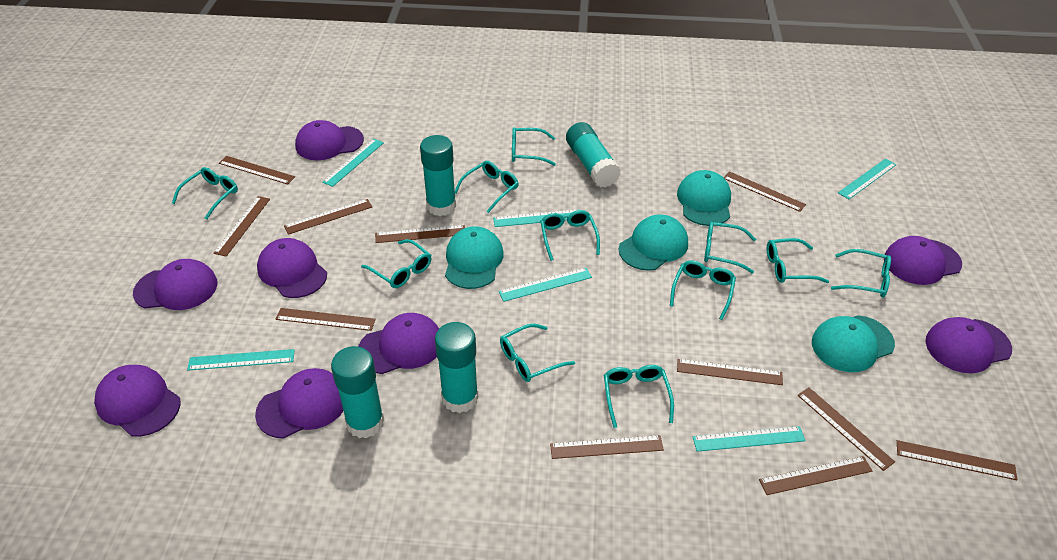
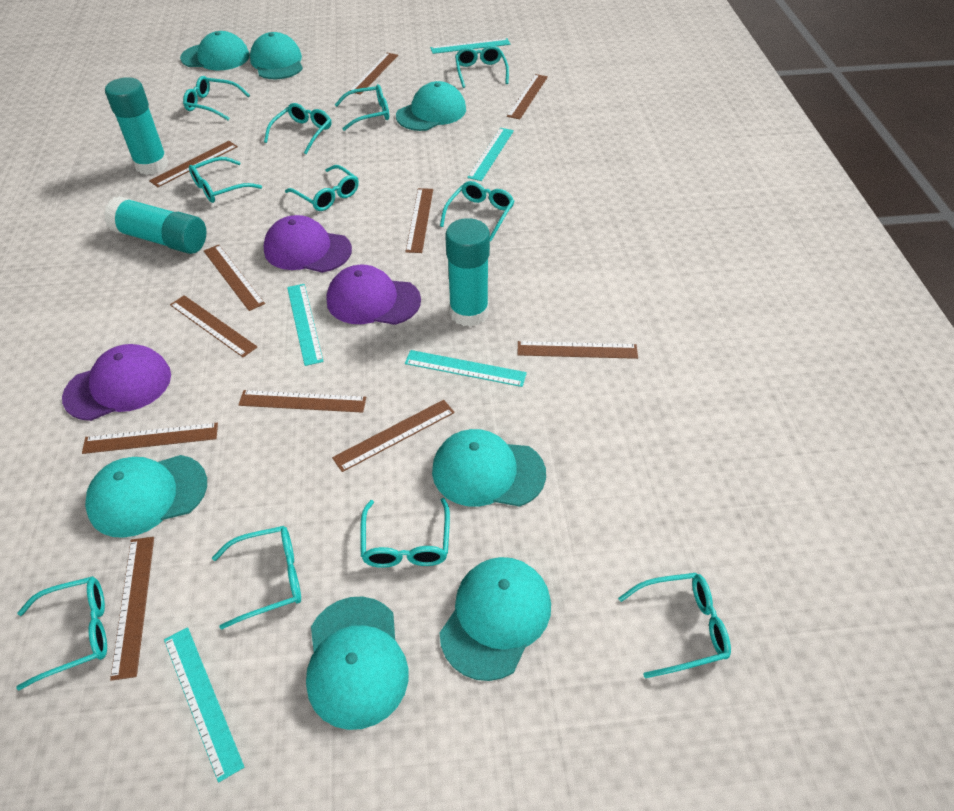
purple cap: 8 -> 3
turquoise cap: 4 -> 7
turquoise glue stick: 4 -> 3
turquoise ruler: 6 -> 5

